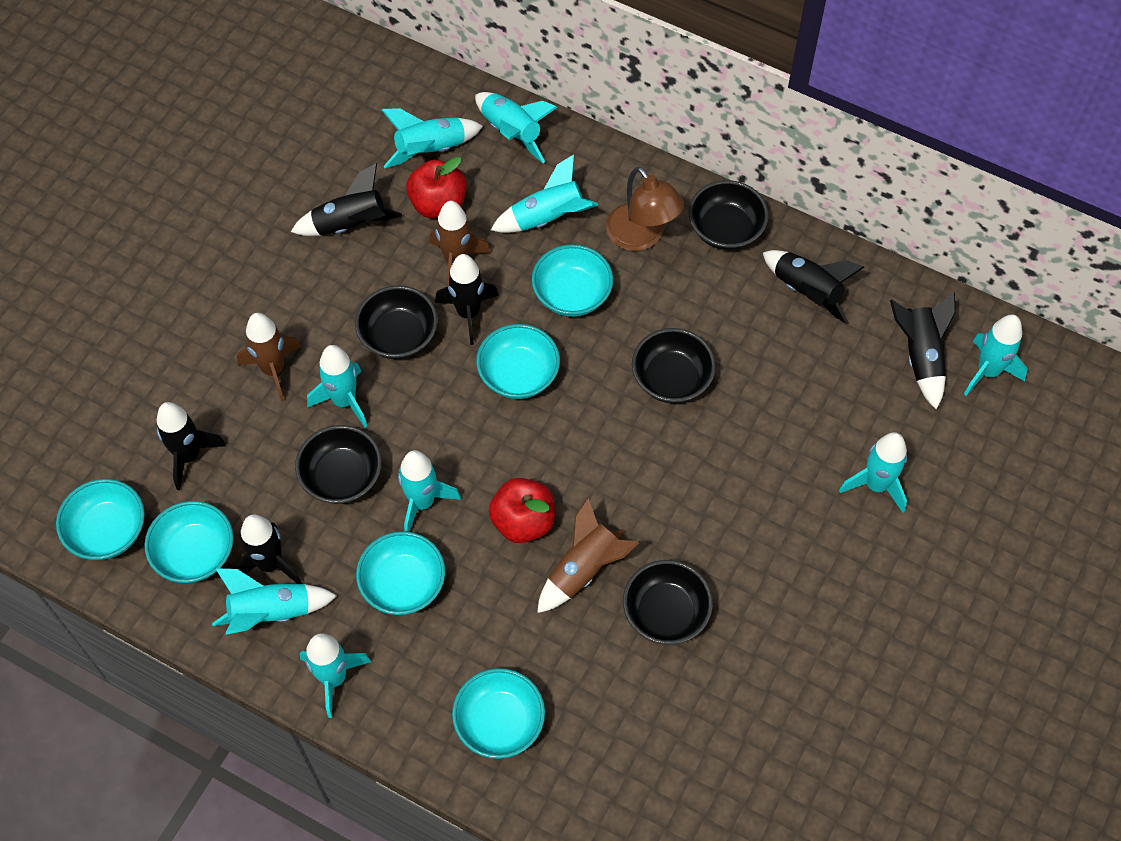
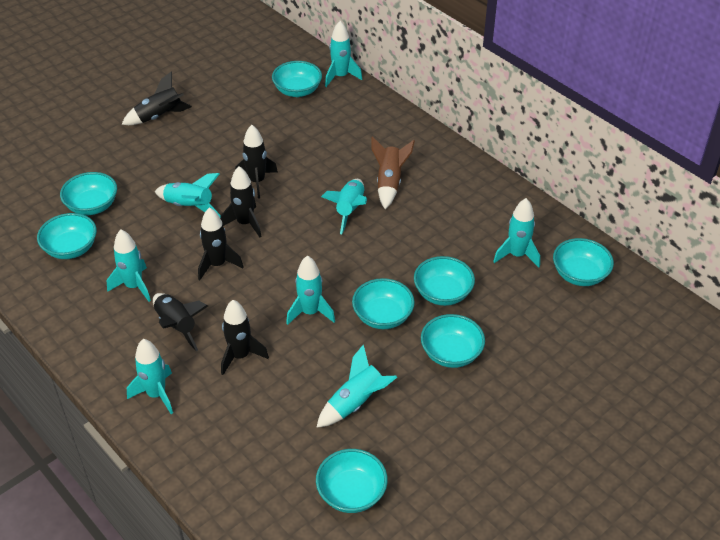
black bowl: 5 -> 0
brown lamp: 1 -> 0
brown rocket: 3 -> 1
red apple: 2 -> 0
turquoise bowl: 6 -> 8
turquoise rocket: 9 -> 8

